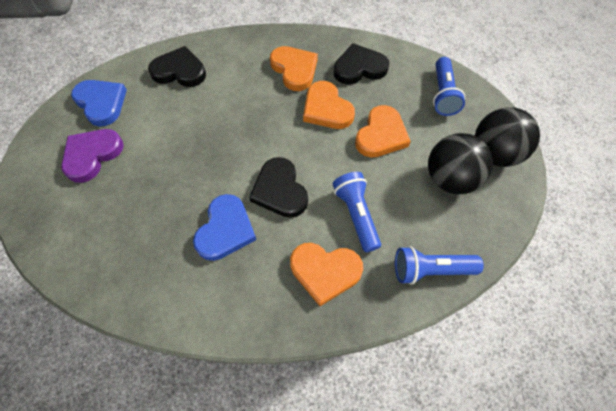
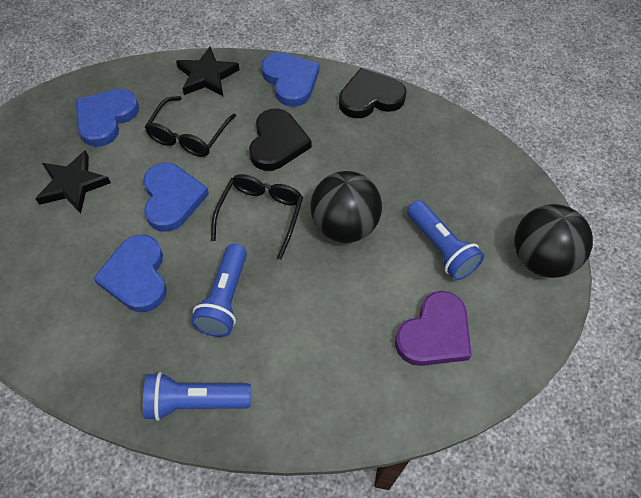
black glasses: 0 -> 2
black heart: 3 -> 2
black star: 0 -> 2
blue heart: 2 -> 4
orange heart: 4 -> 0

